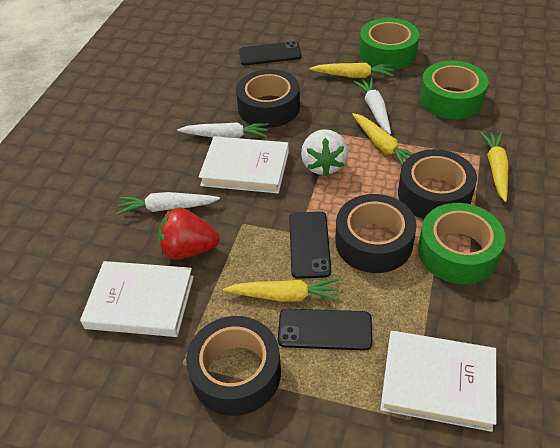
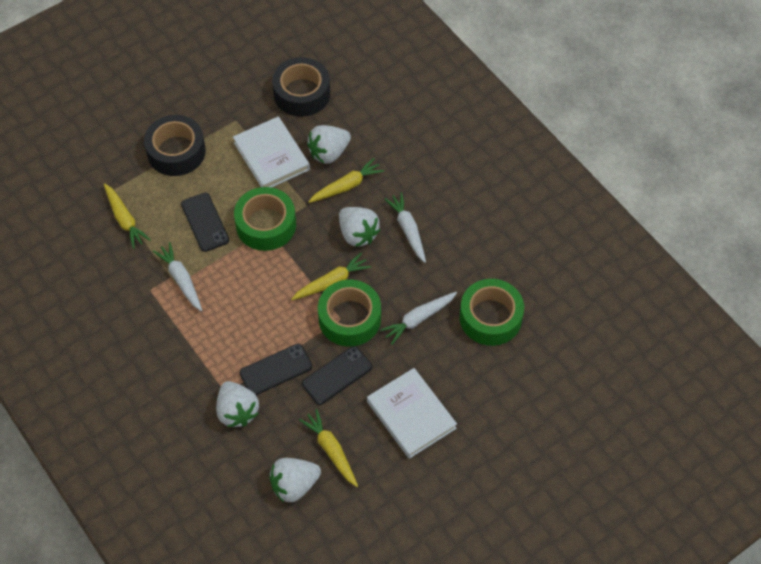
black tape: 4 -> 2
red strawberry: 1 -> 0
white book: 3 -> 2
white strawberry: 1 -> 4

